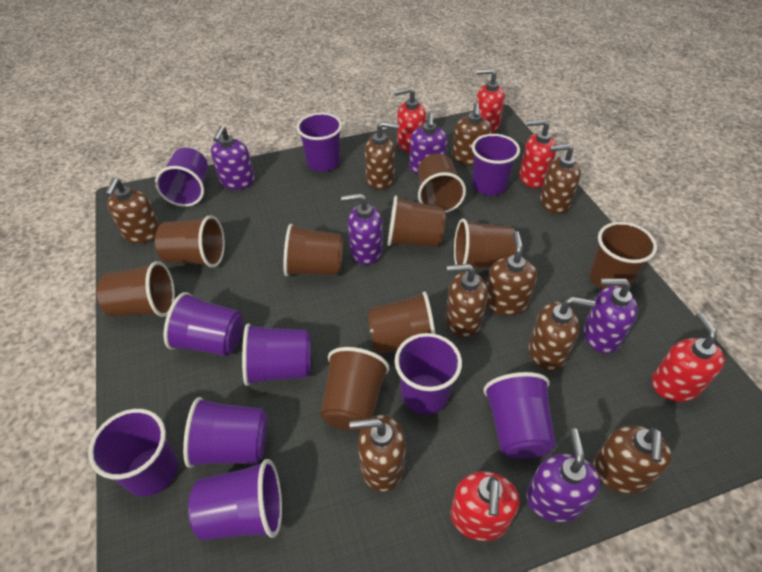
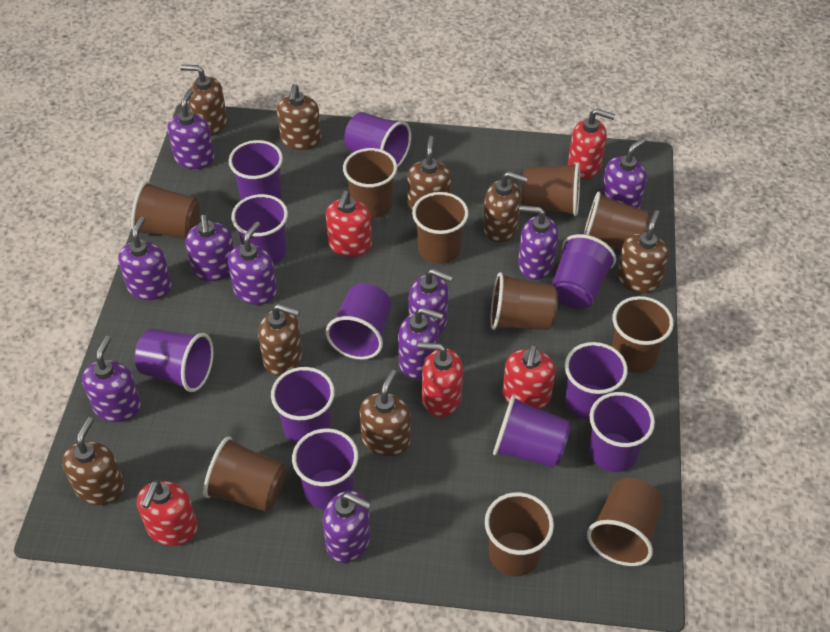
brown cup: 9 -> 10
brown soap dispenser: 9 -> 8
purple cup: 10 -> 11
purple soap dispenser: 5 -> 10

